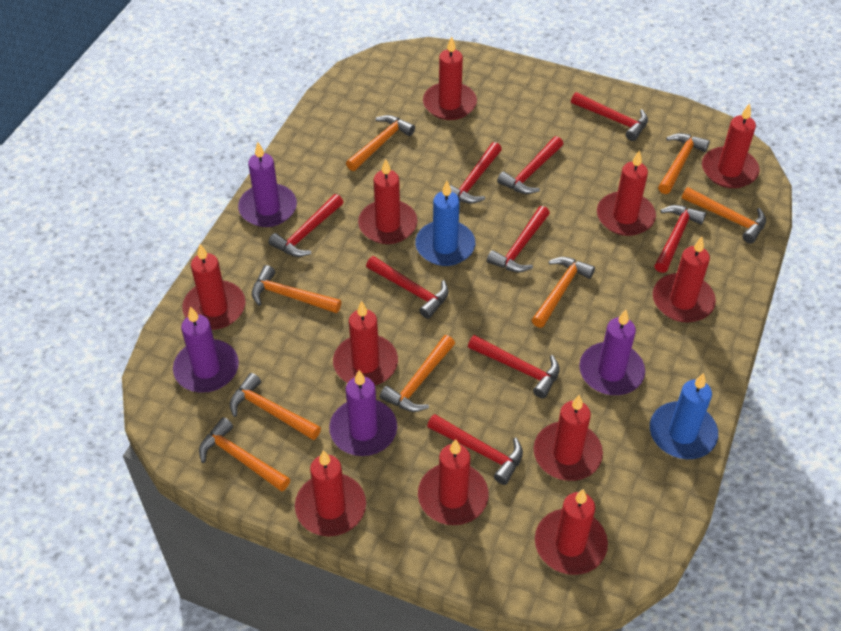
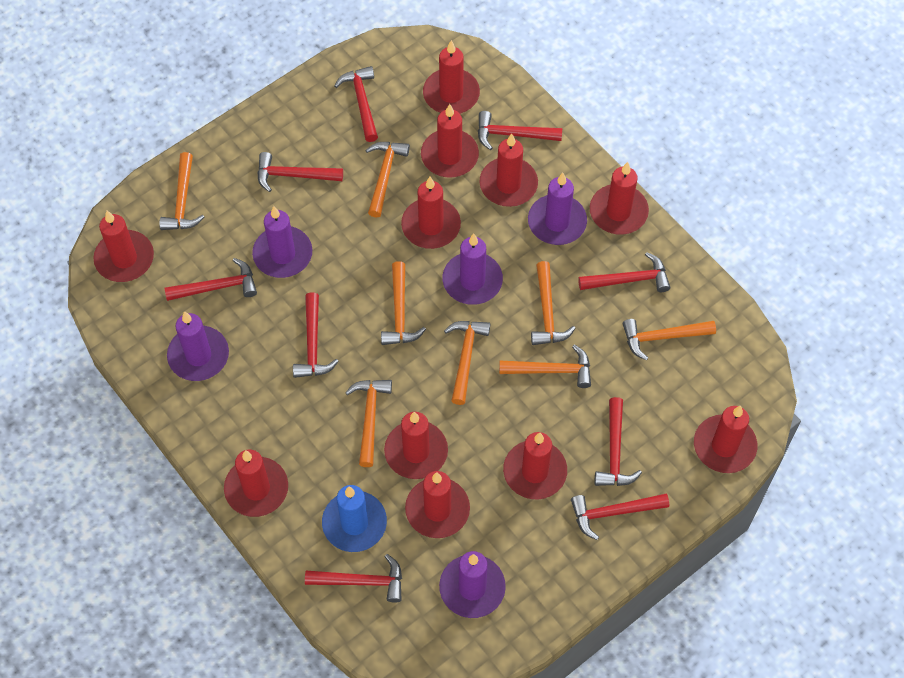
blue candle: 2 -> 1
purple candle: 4 -> 5

